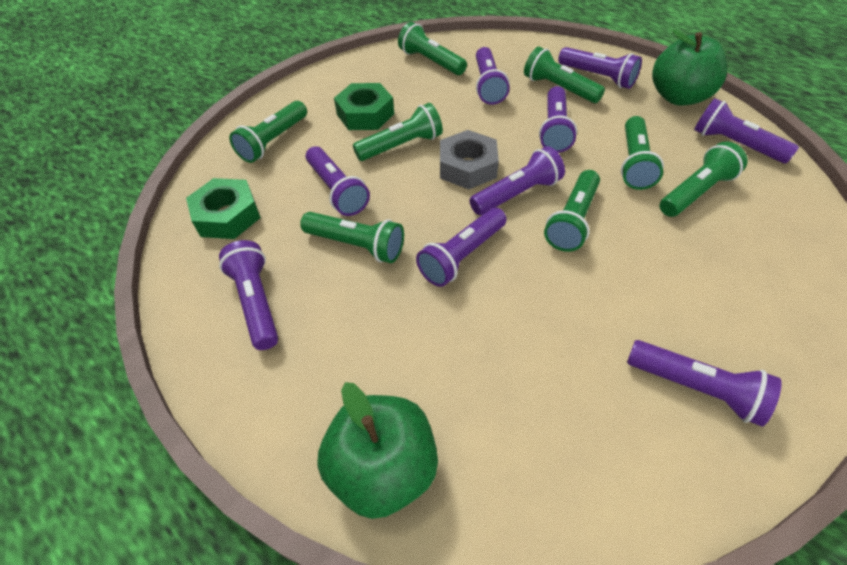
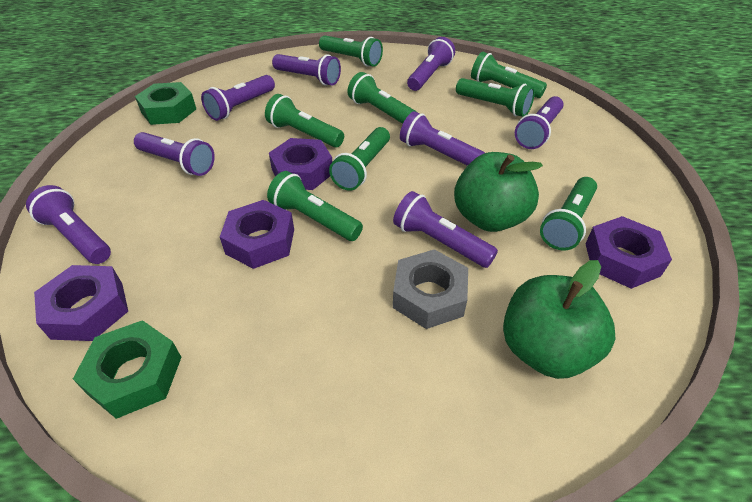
purple flashlight: 9 -> 8
purple nut: 0 -> 4

